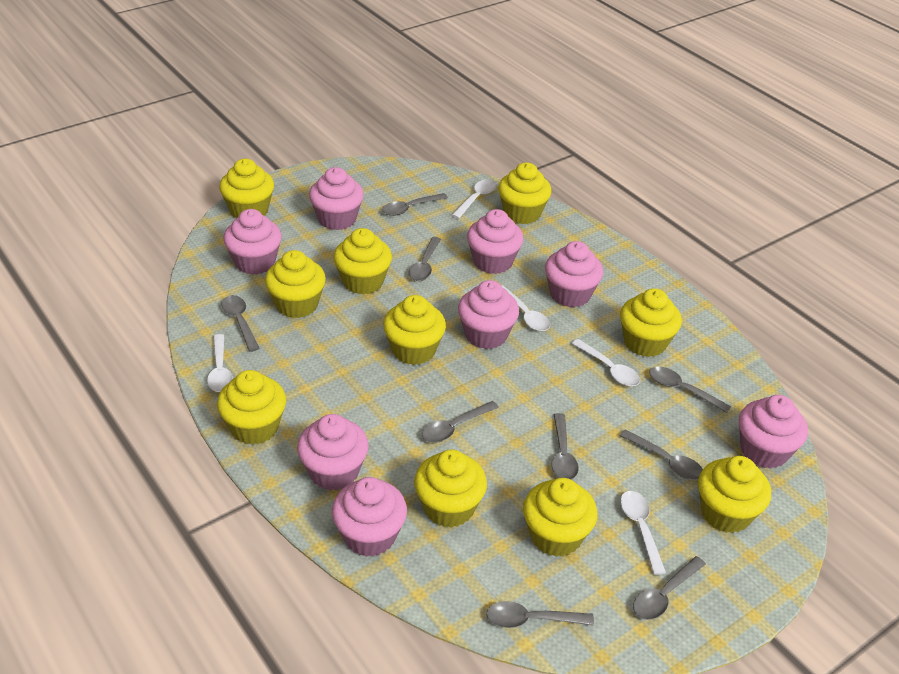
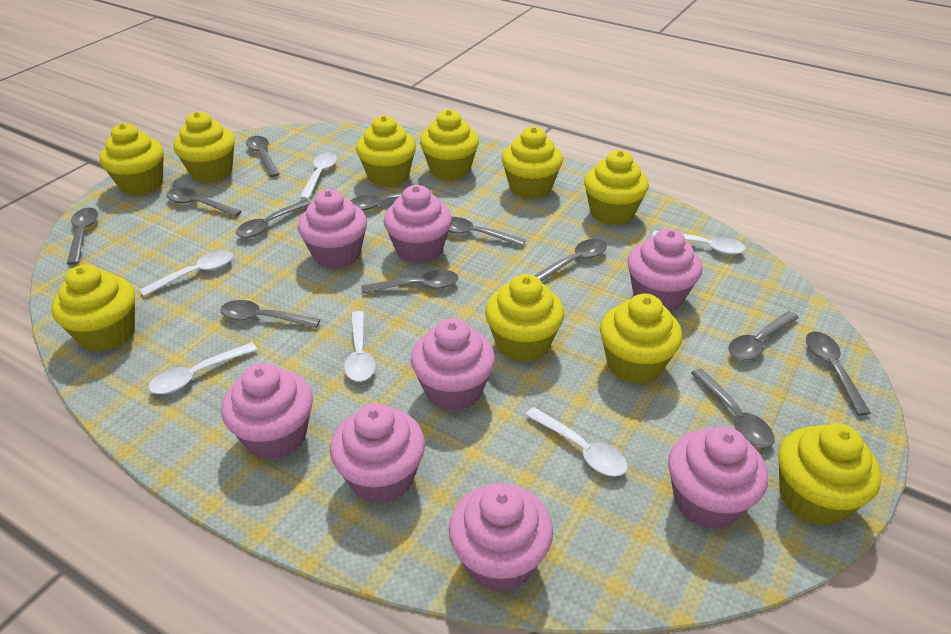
grey spoon: 9 -> 12
white spoon: 5 -> 6

